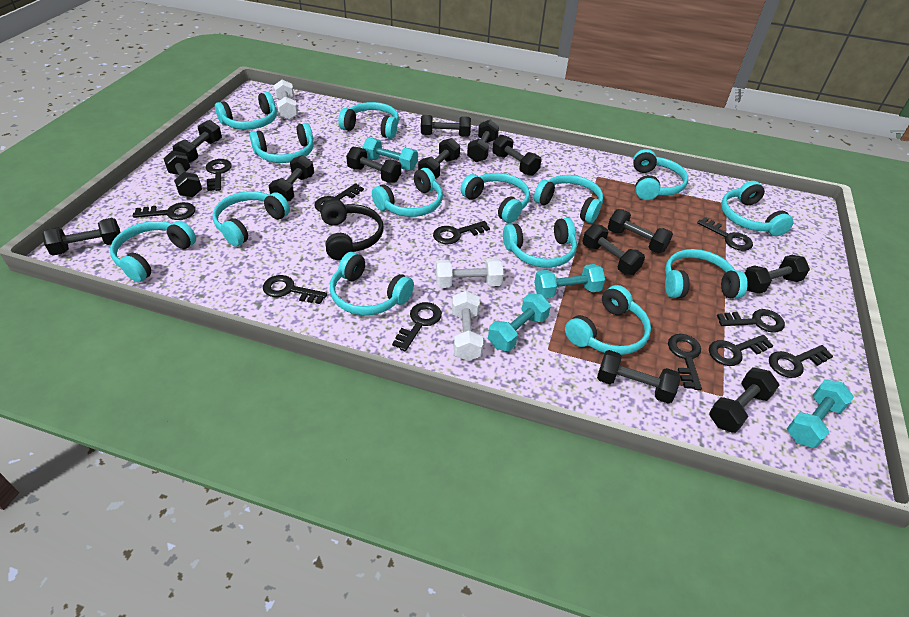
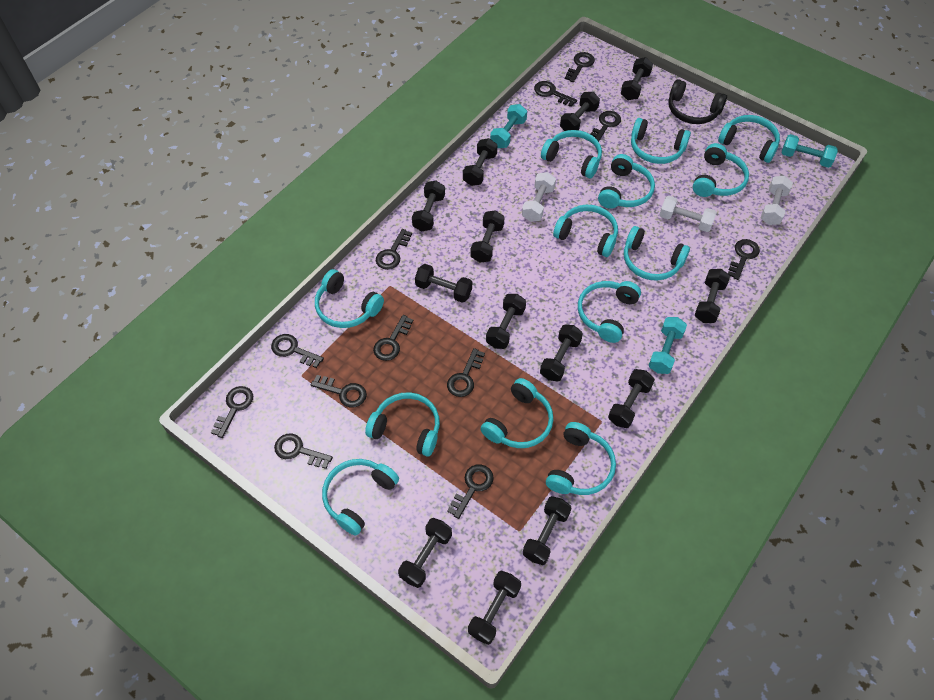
black dumbbell: 14 -> 13
black key: 11 -> 12
turquoise dumbbell: 4 -> 3
turquoise headphones: 14 -> 13

